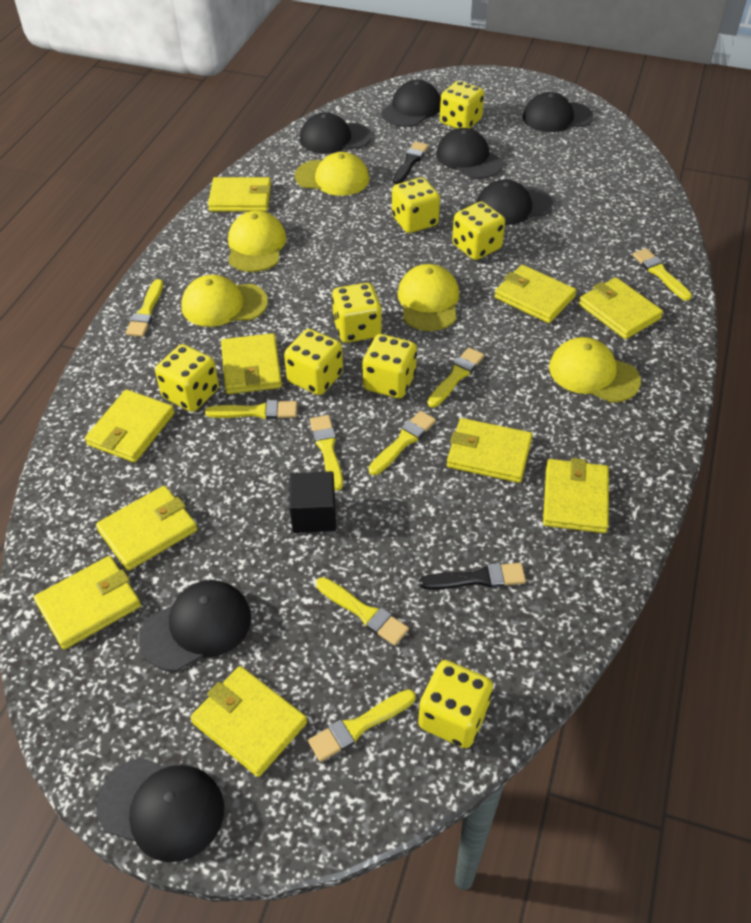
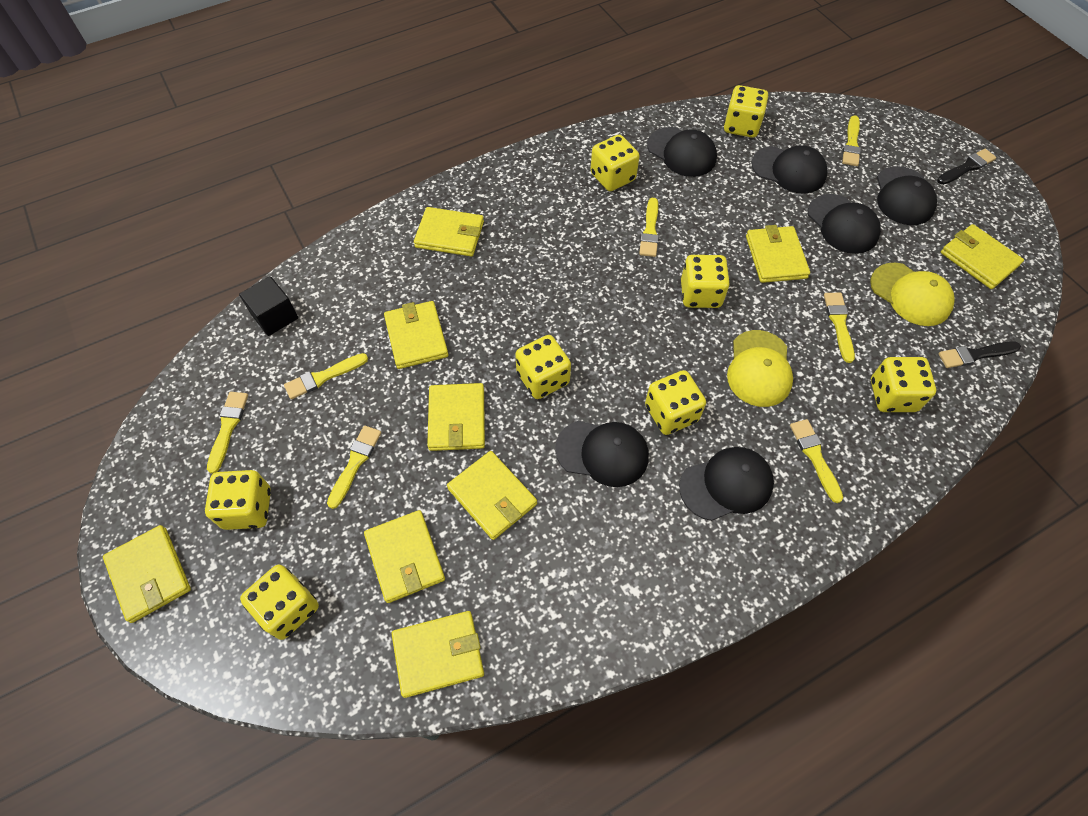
black cap: 7 -> 6
yellow brush: 8 -> 7
yellow cap: 5 -> 2
yellow wallet: 10 -> 9

